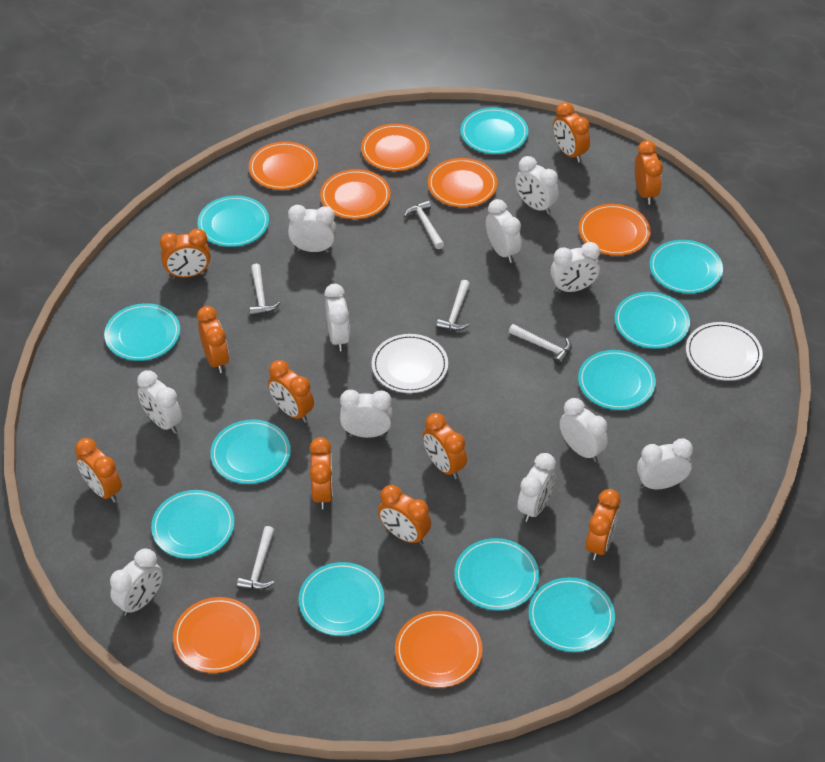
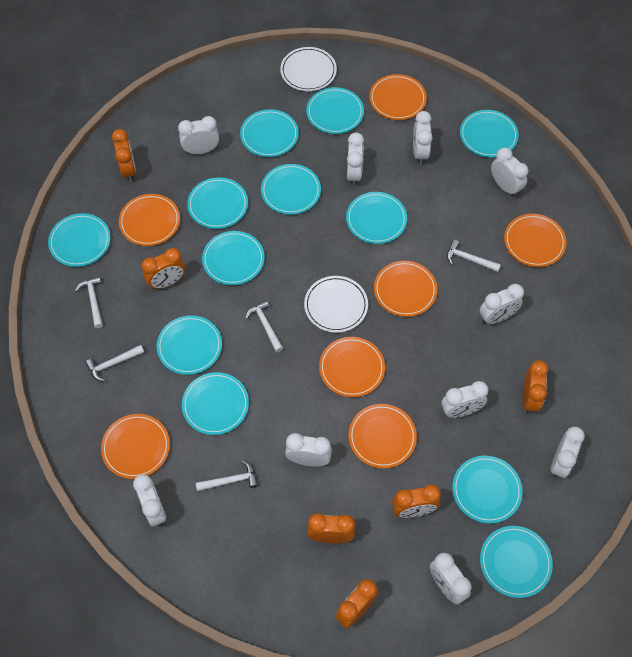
orange clock: 10 -> 6
turquoise plate: 11 -> 12
white clock: 11 -> 10

